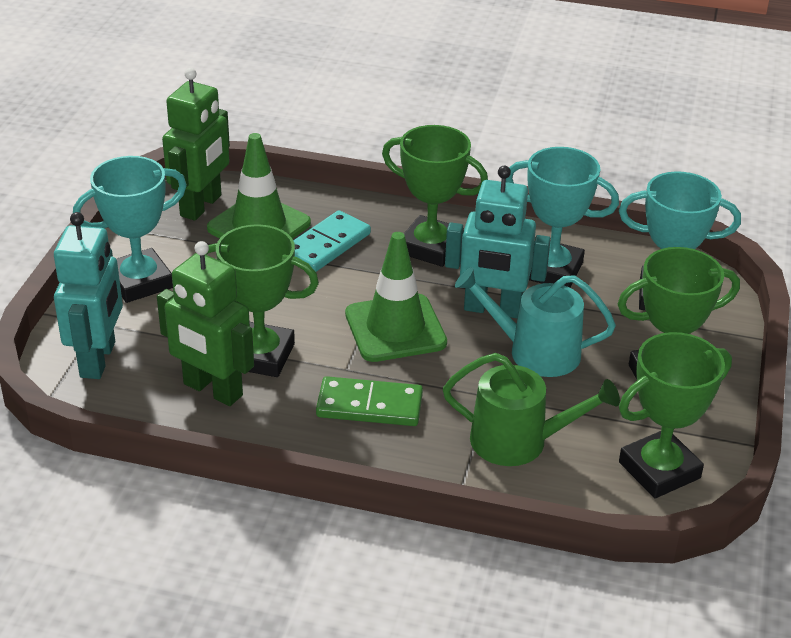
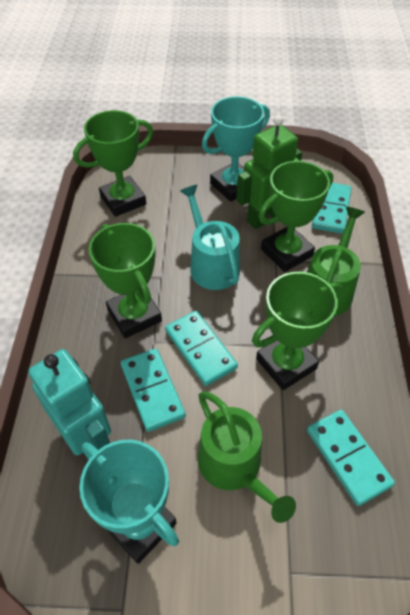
green domino: 1 -> 0
green robot: 2 -> 1
green traffic cone: 2 -> 0
green watering can: 1 -> 2
turquoise domino: 1 -> 4
turquoise robot: 2 -> 1
turquoise trophy: 3 -> 2

